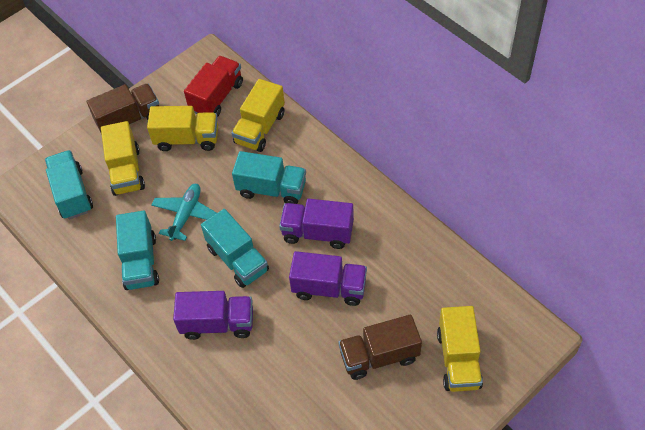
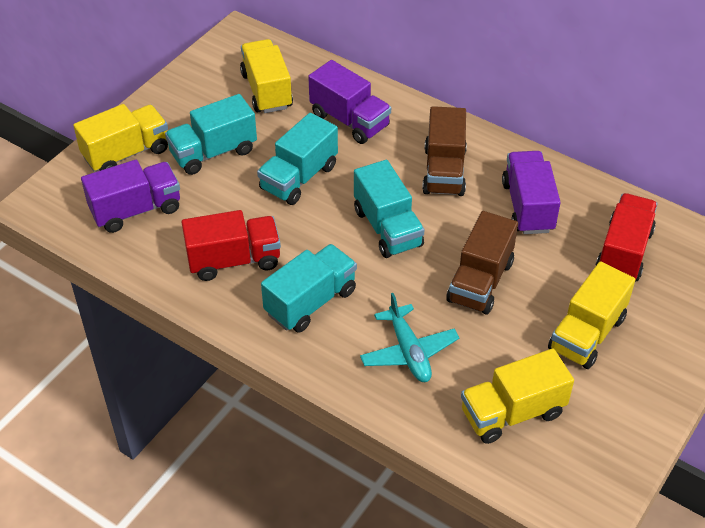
red truck: 1 -> 2

